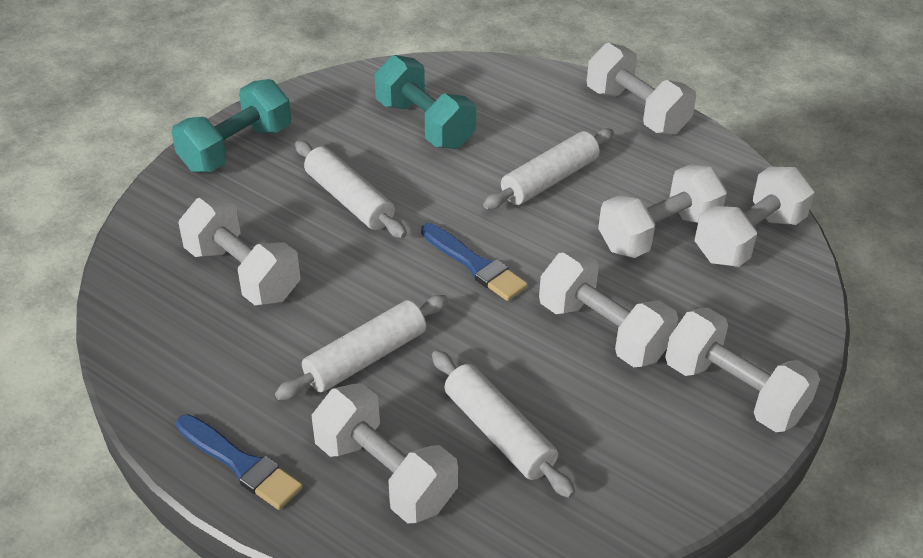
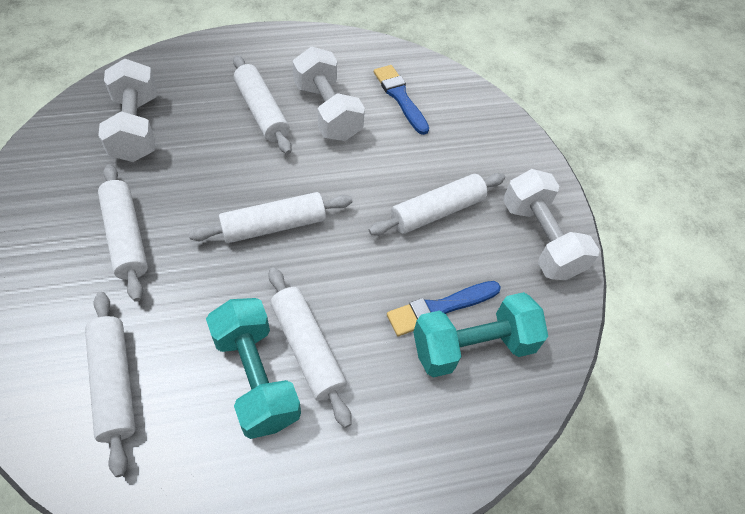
white dumbbell: 7 -> 3
white rolling pin: 4 -> 6

